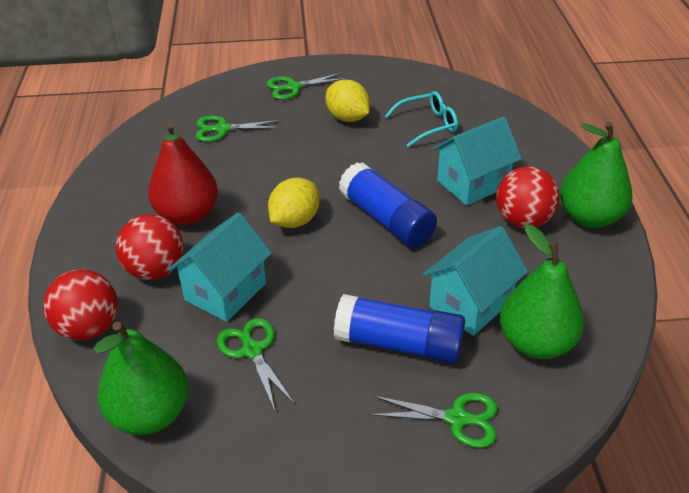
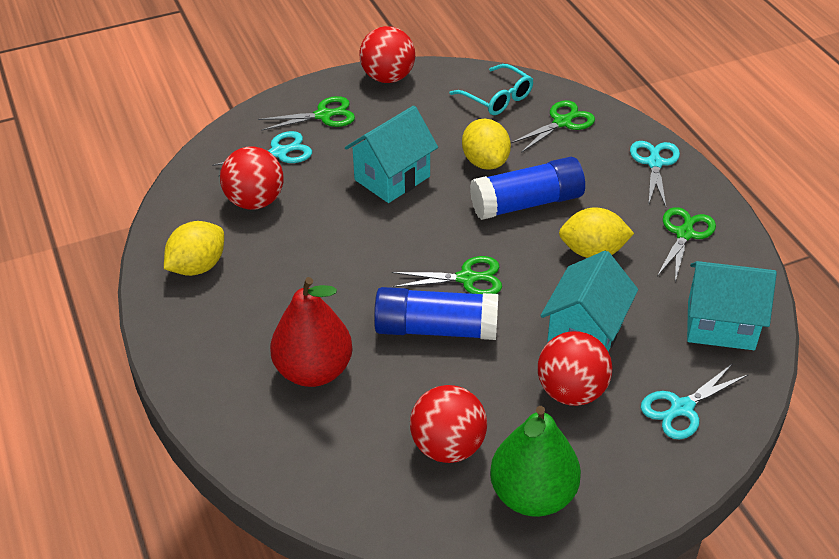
green pear: 3 -> 1
red ball: 3 -> 4
turquoise scissors: 0 -> 3
yellow lemon: 2 -> 3

